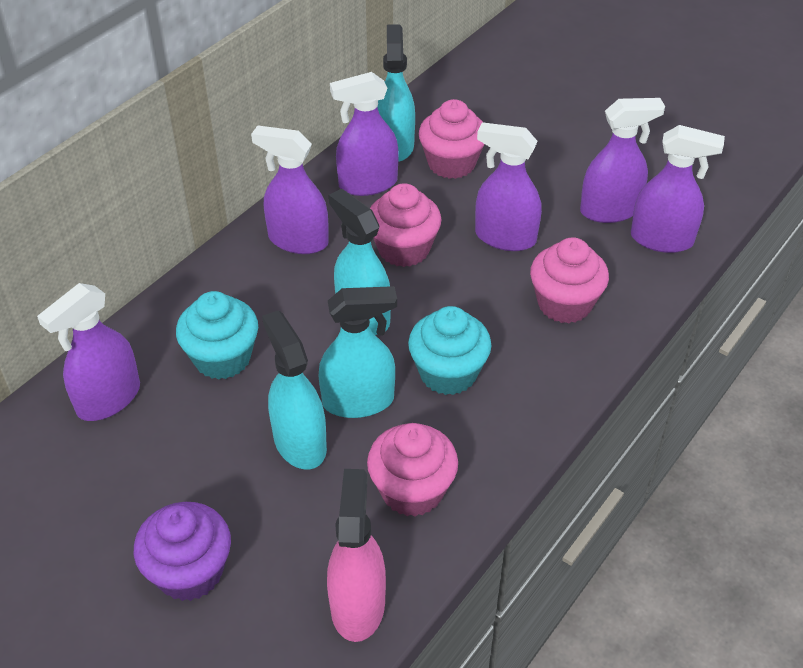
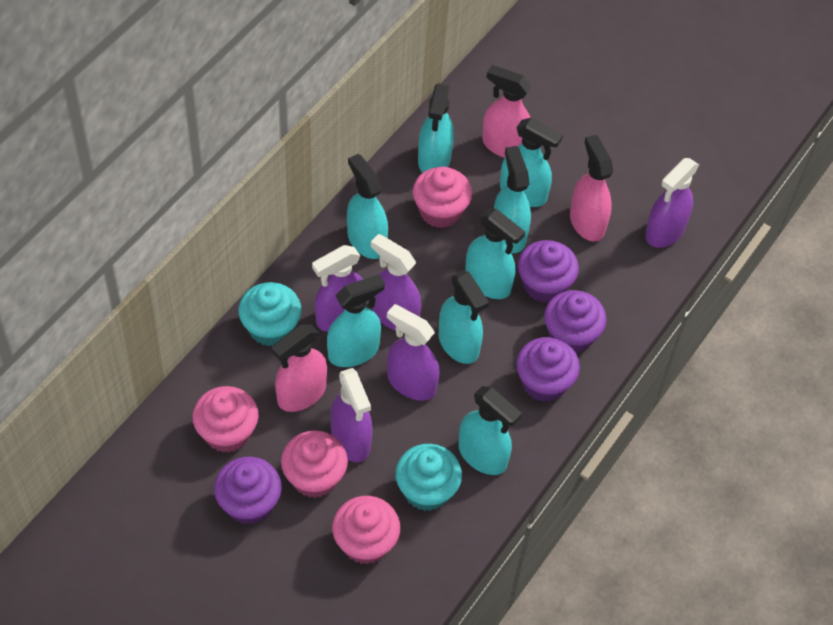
pink spray bottle: 1 -> 3
purple cupcake: 1 -> 4
purple spray bottle: 6 -> 5
turquoise spray bottle: 4 -> 8

